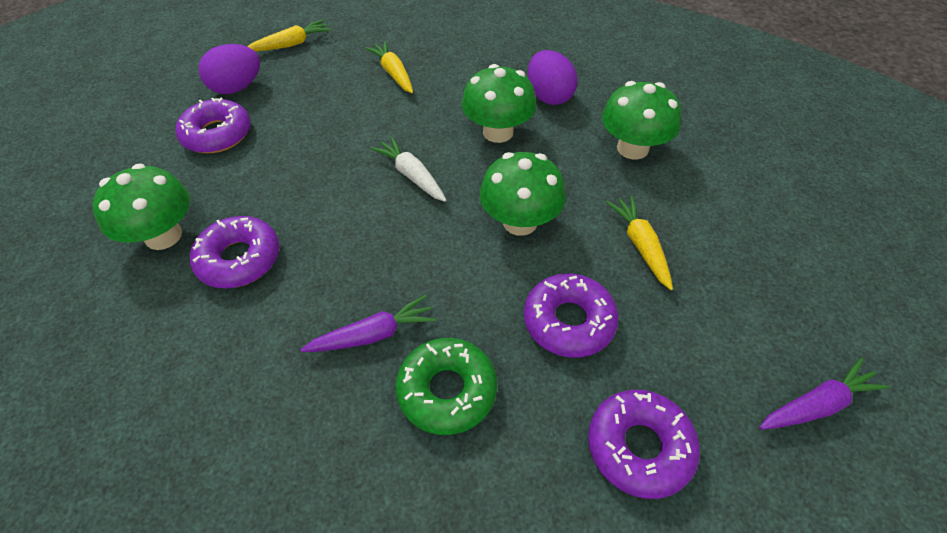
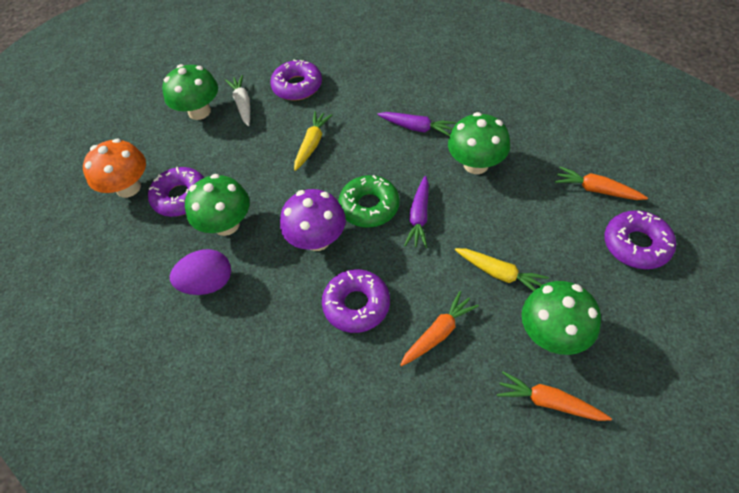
orange carrot: 0 -> 3
orange mushroom: 0 -> 1
purple egg: 2 -> 1
purple mushroom: 0 -> 1
yellow carrot: 3 -> 2

